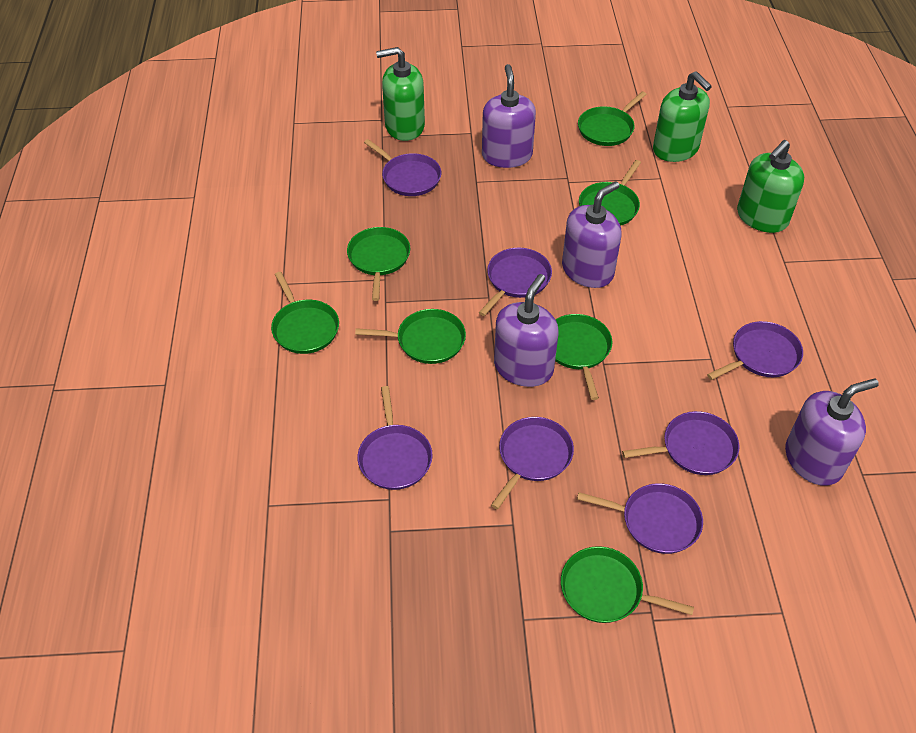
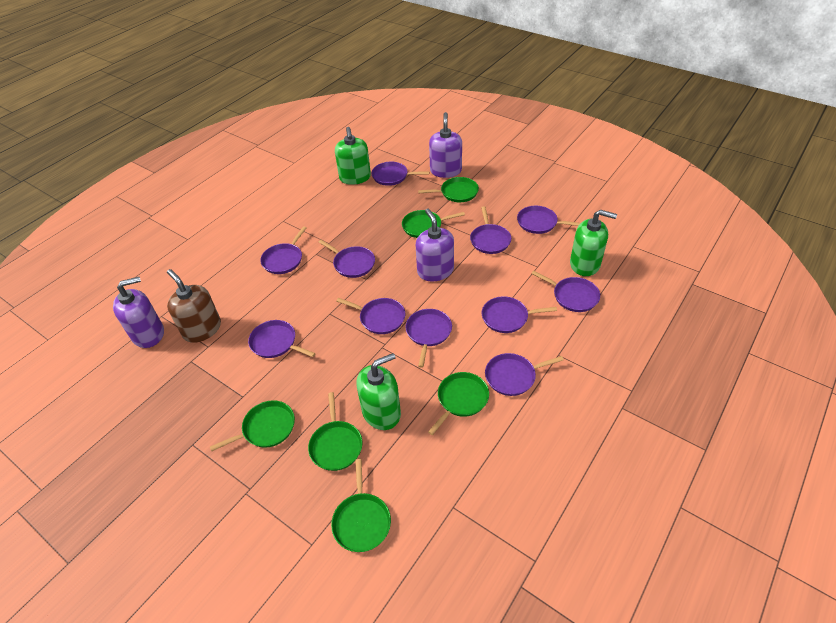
brown soap dispenser: 0 -> 1
green pan: 7 -> 6
purple pan: 7 -> 11
purple soap dispenser: 4 -> 3

